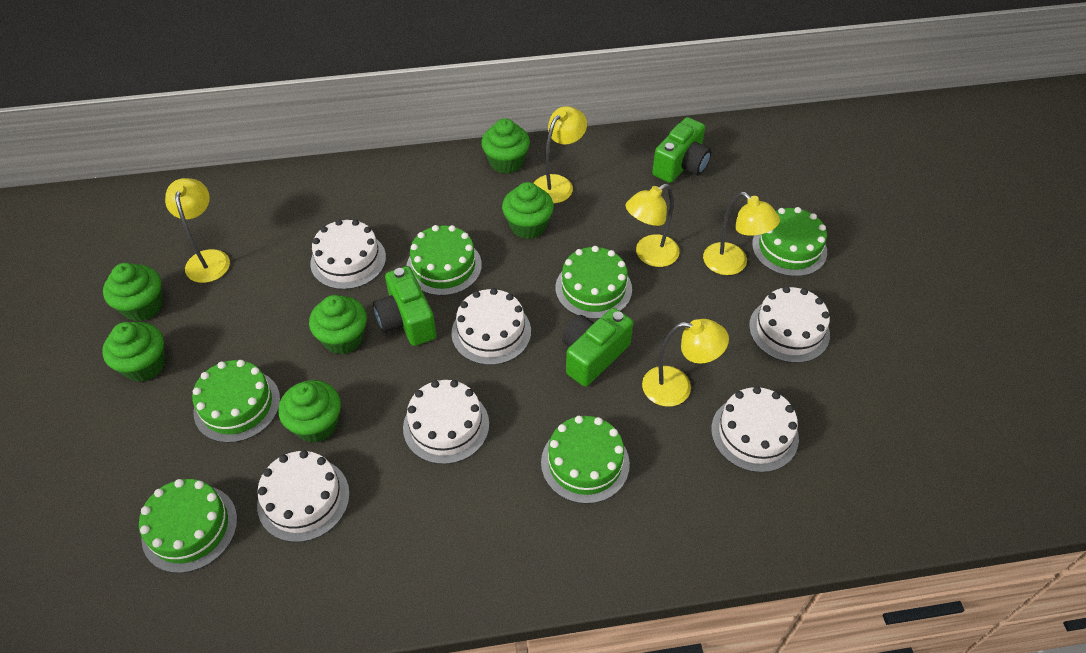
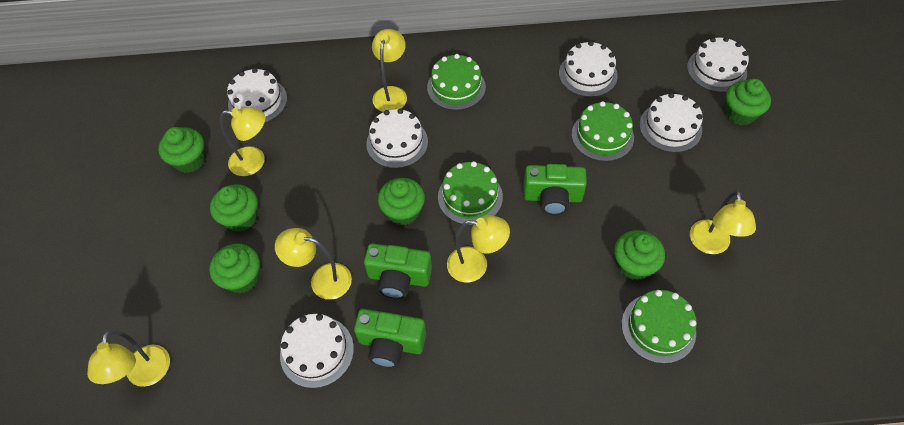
green cake: 6 -> 4
yellow lamp: 5 -> 6

